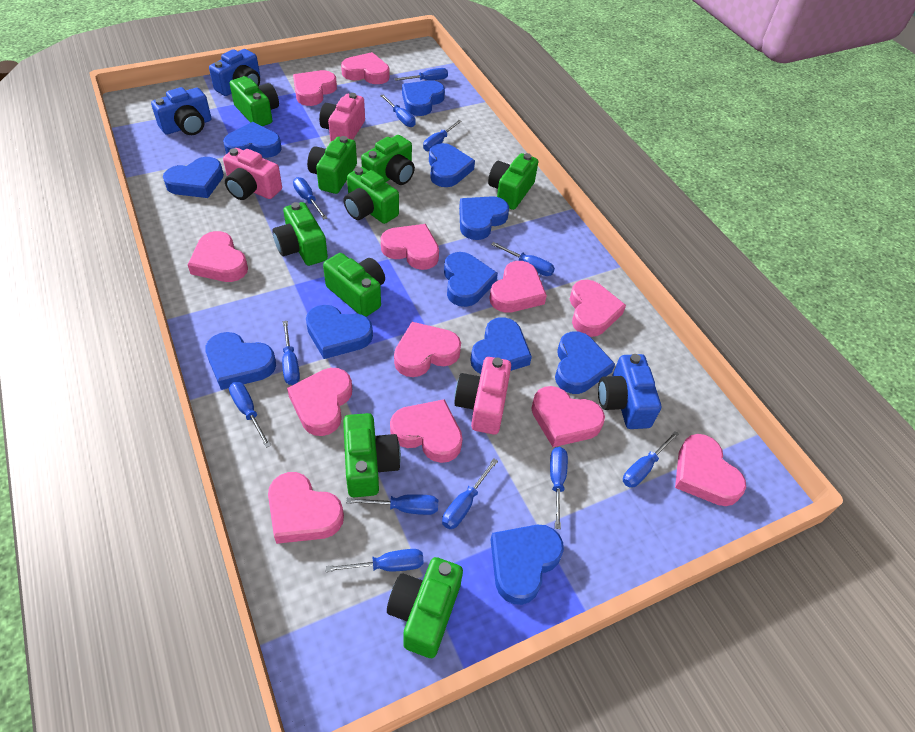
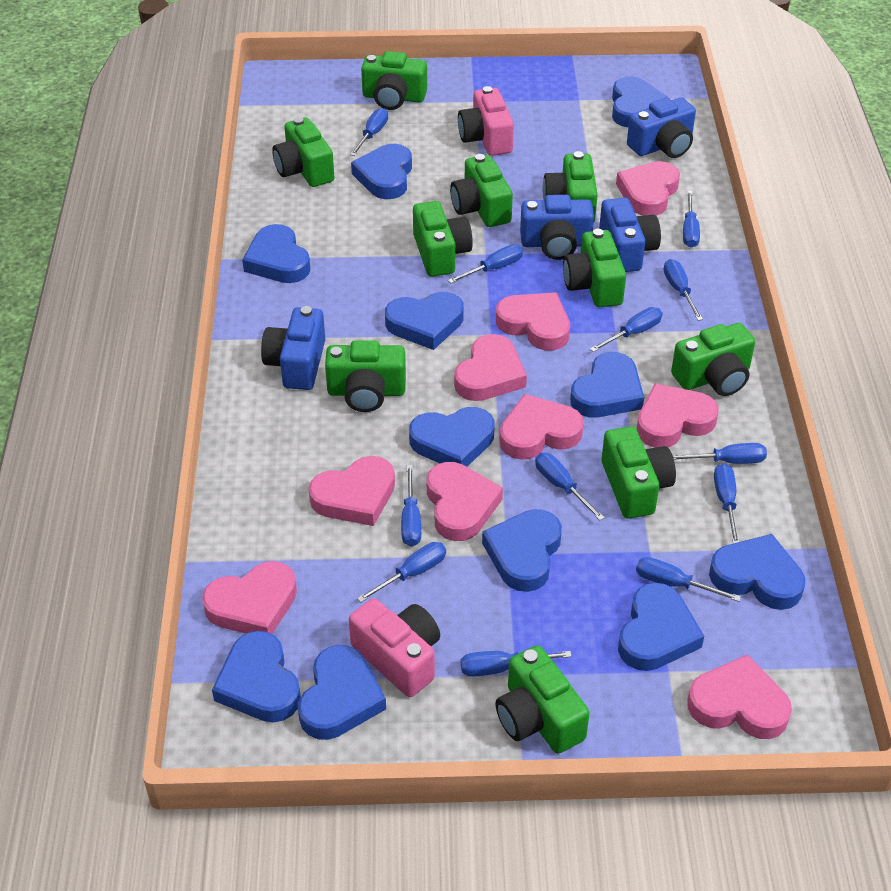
blue camera: 3 -> 4
green camera: 9 -> 10
pink camera: 3 -> 2
pink heart: 12 -> 9

